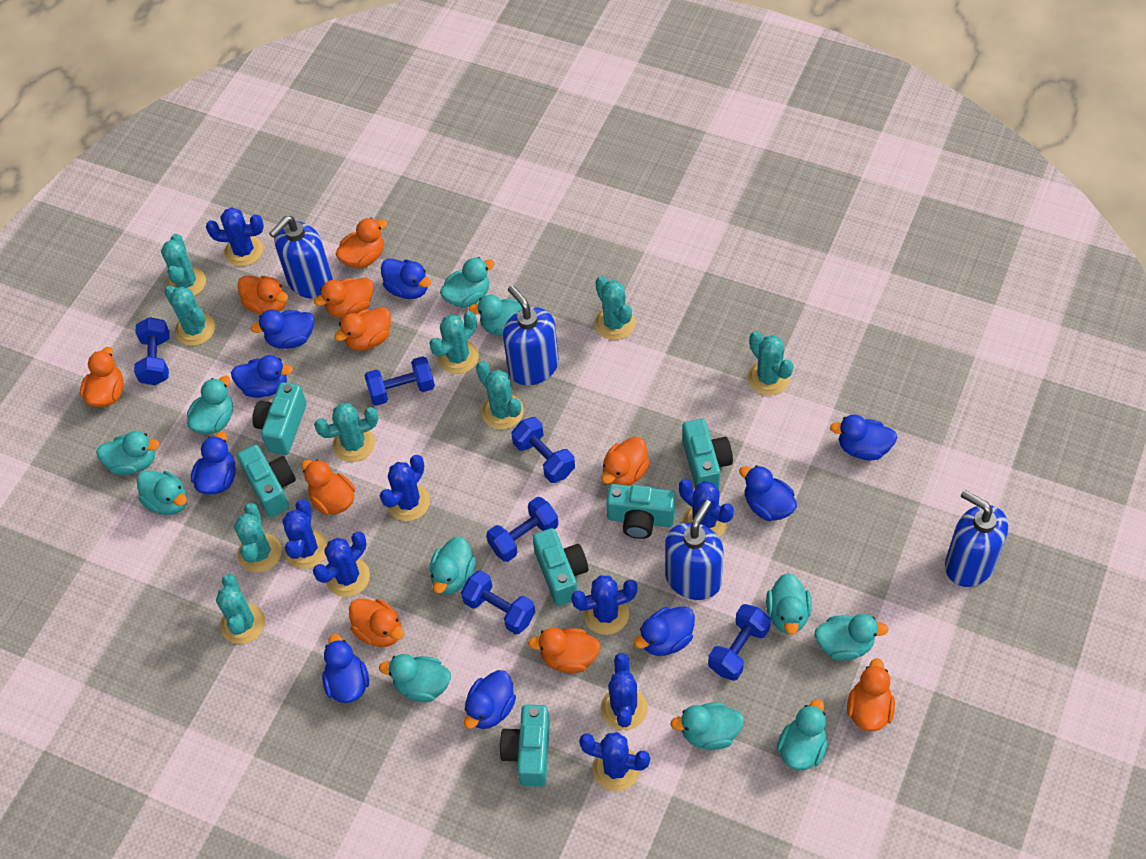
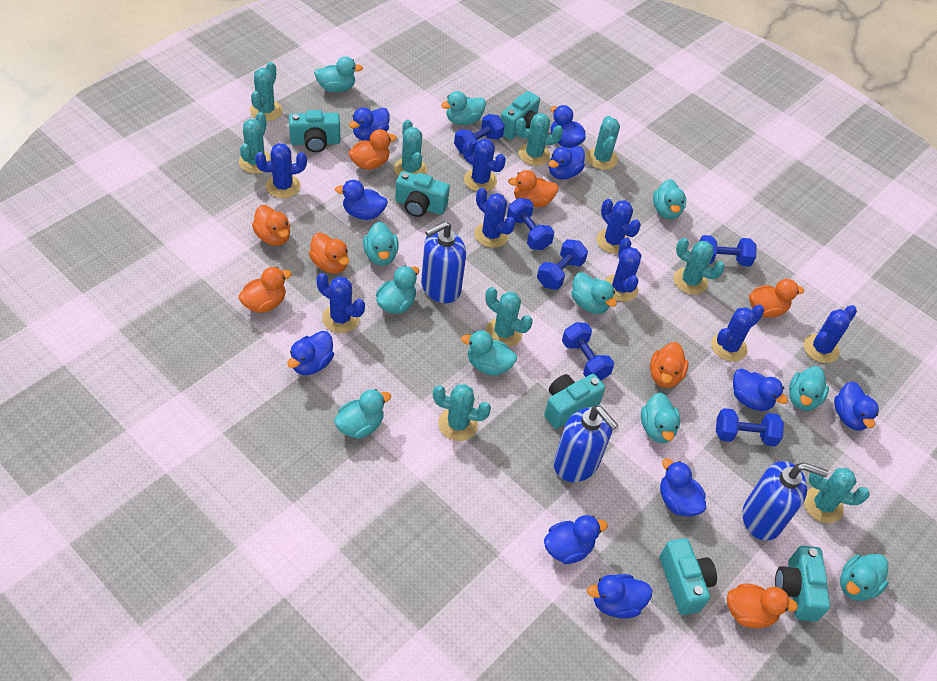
blue duck: 9 -> 10
blue soap dispenser: 4 -> 3
orange duck: 10 -> 8

